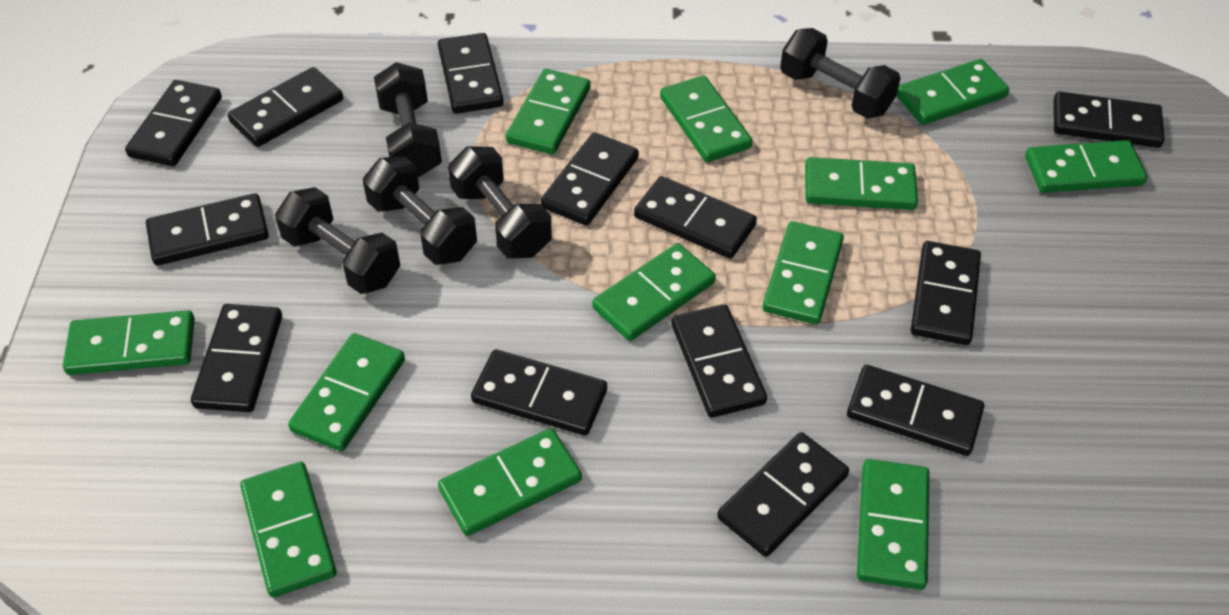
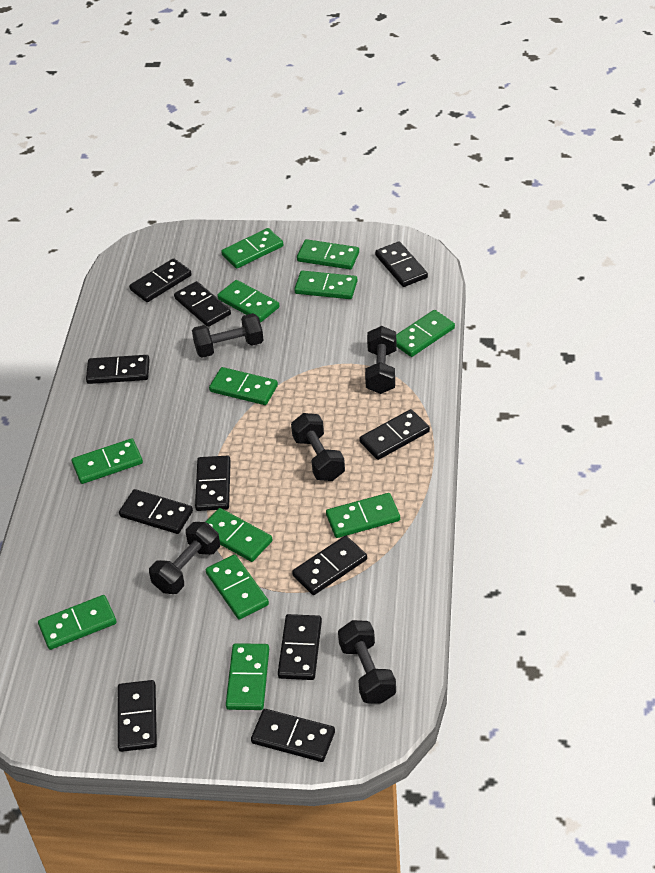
black domino: 13 -> 11

